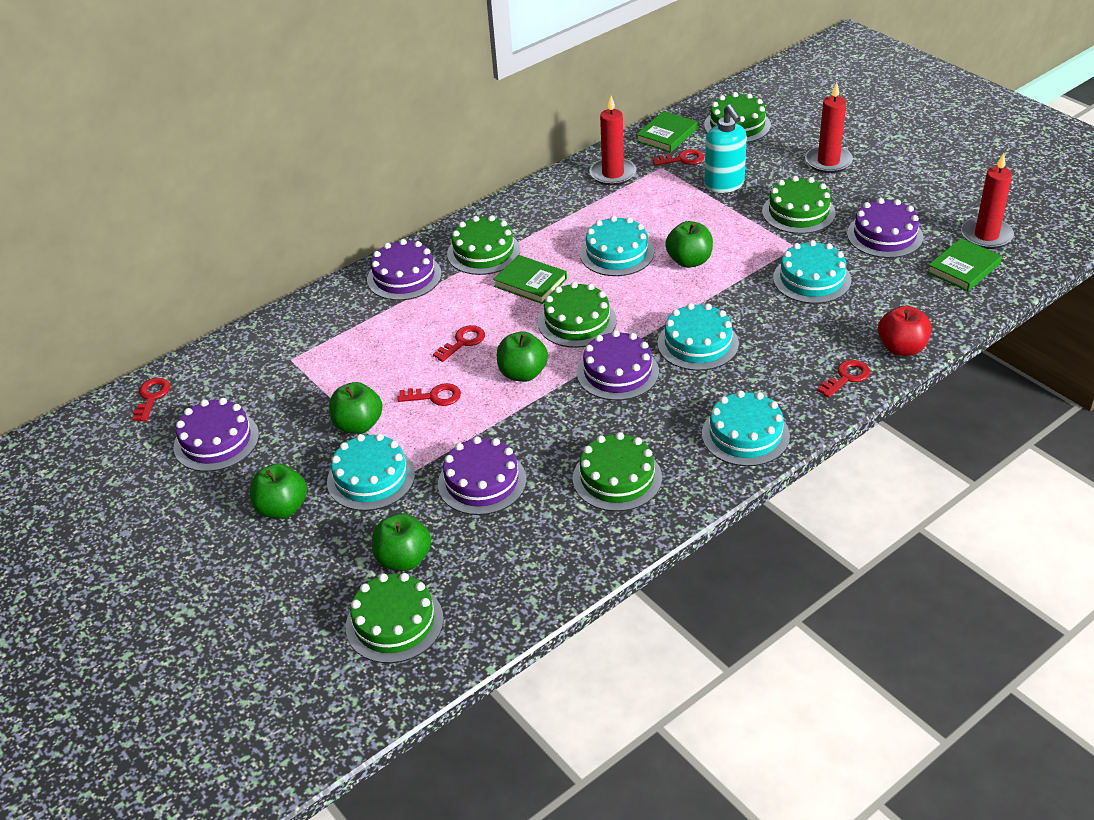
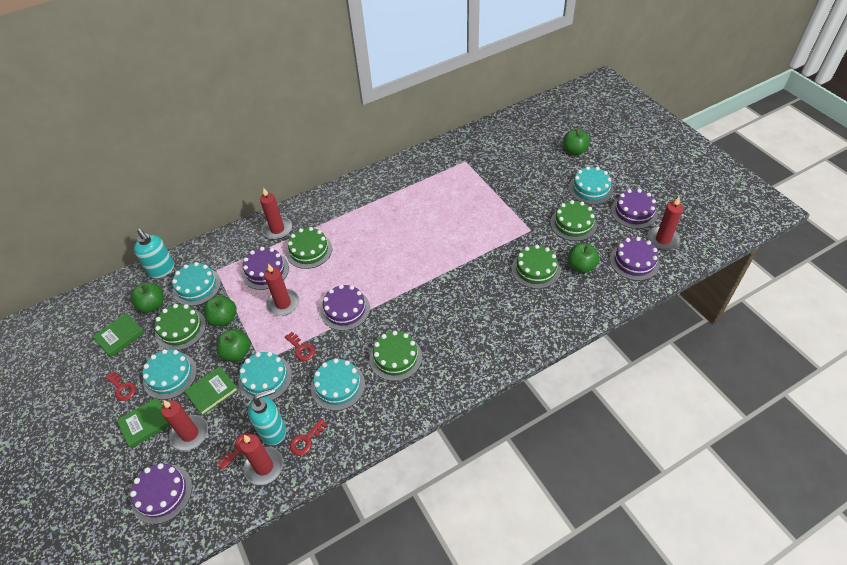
green cake: 6 -> 5
red apple: 1 -> 0
red candle: 3 -> 5
red key: 5 -> 4
turquoise soap dispenser: 1 -> 2

